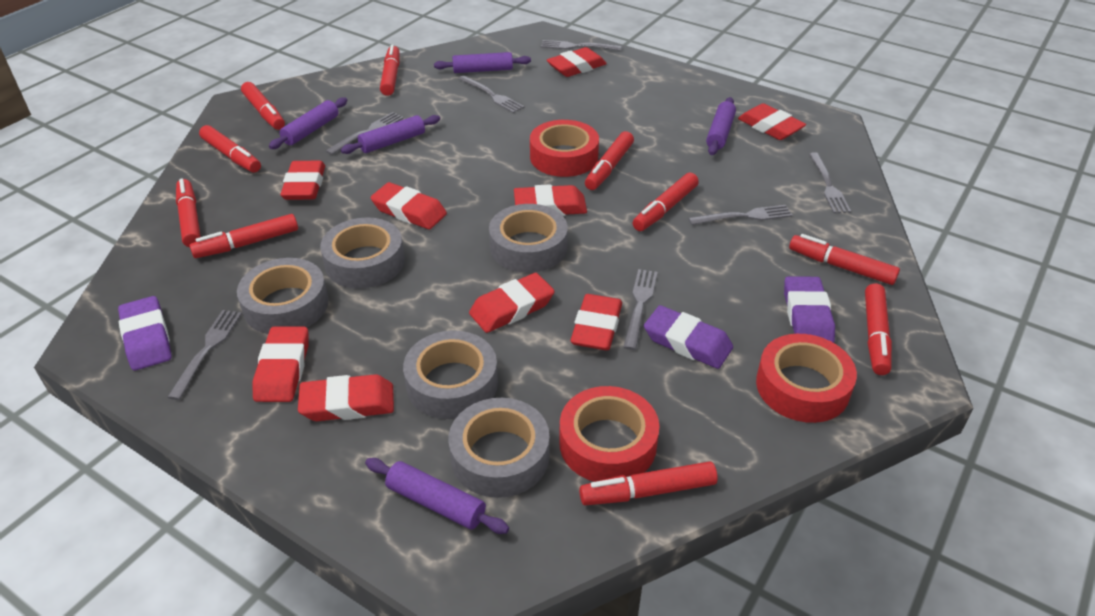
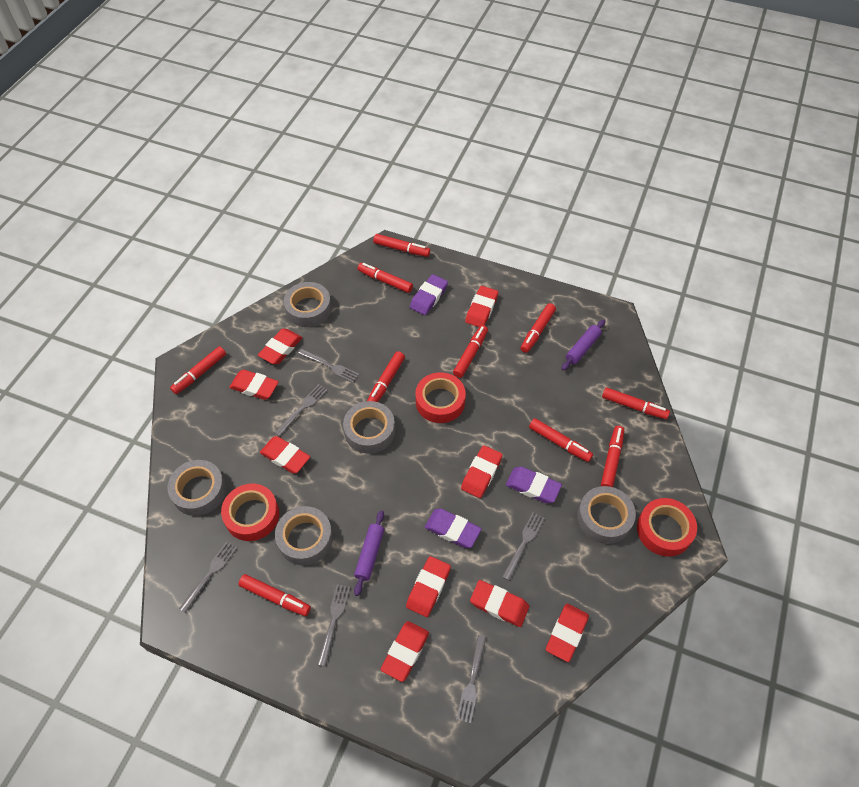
grey fork: 7 -> 6
purple rolling pin: 5 -> 2

